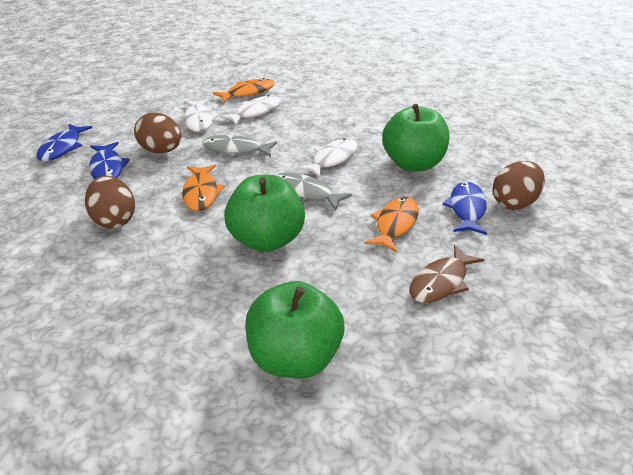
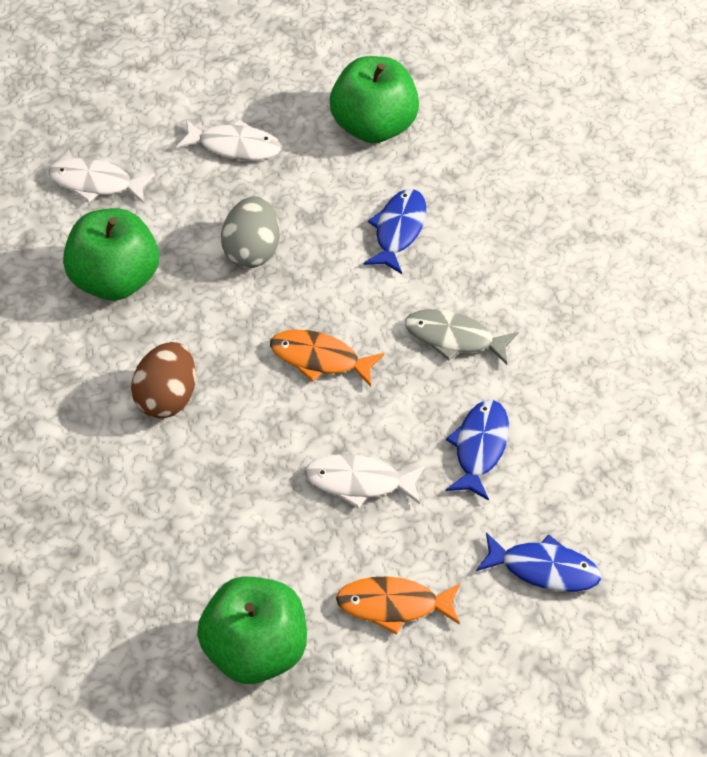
brown egg: 3 -> 1
brown fish: 1 -> 0
grey egg: 0 -> 1
grey fish: 2 -> 1
orange fish: 3 -> 2

